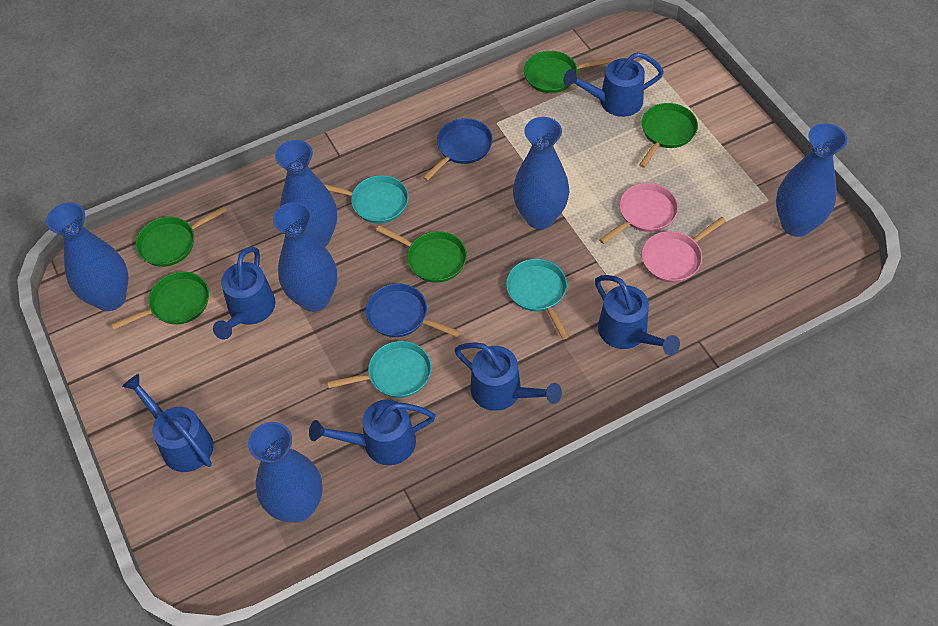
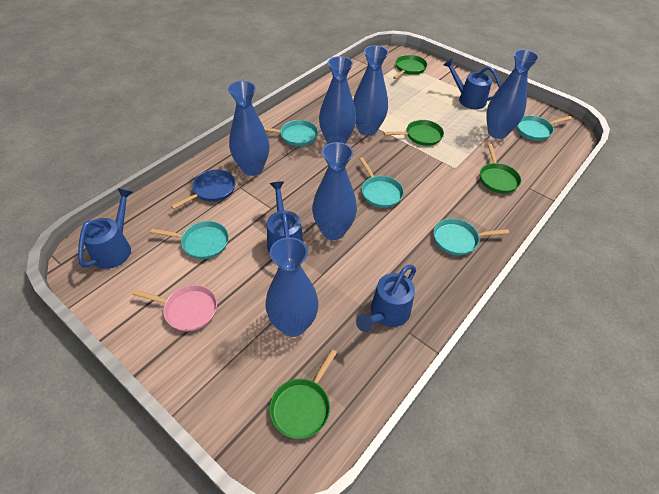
blue pan: 2 -> 1
blue watering can: 6 -> 4
green pan: 5 -> 4
pink pan: 2 -> 1
turquoise pan: 3 -> 5

